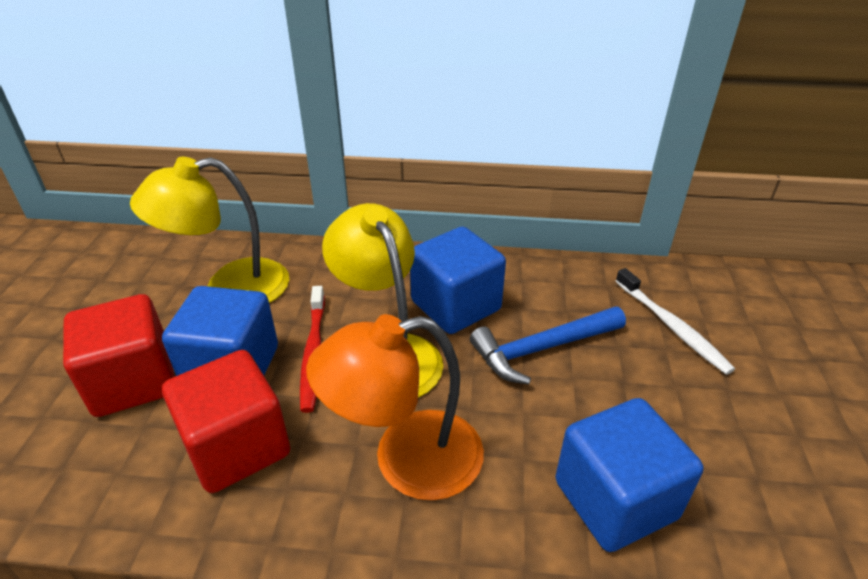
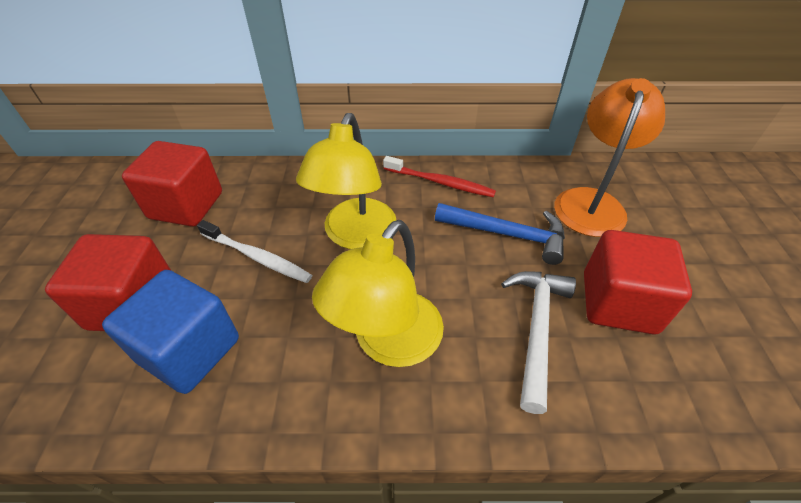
blue cube: 3 -> 1
red cube: 2 -> 3
white hammer: 0 -> 1

